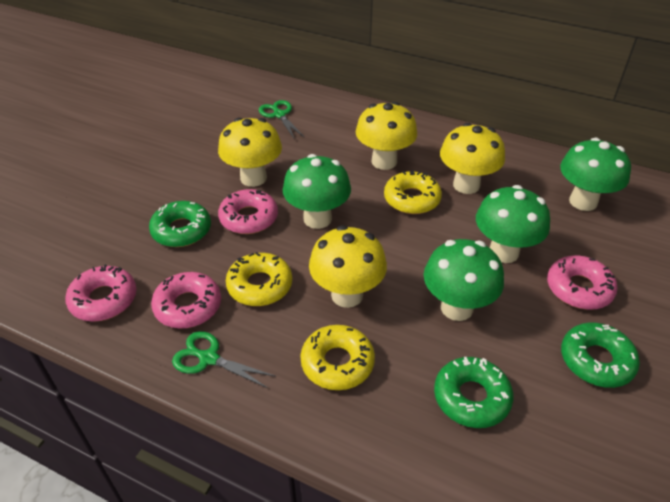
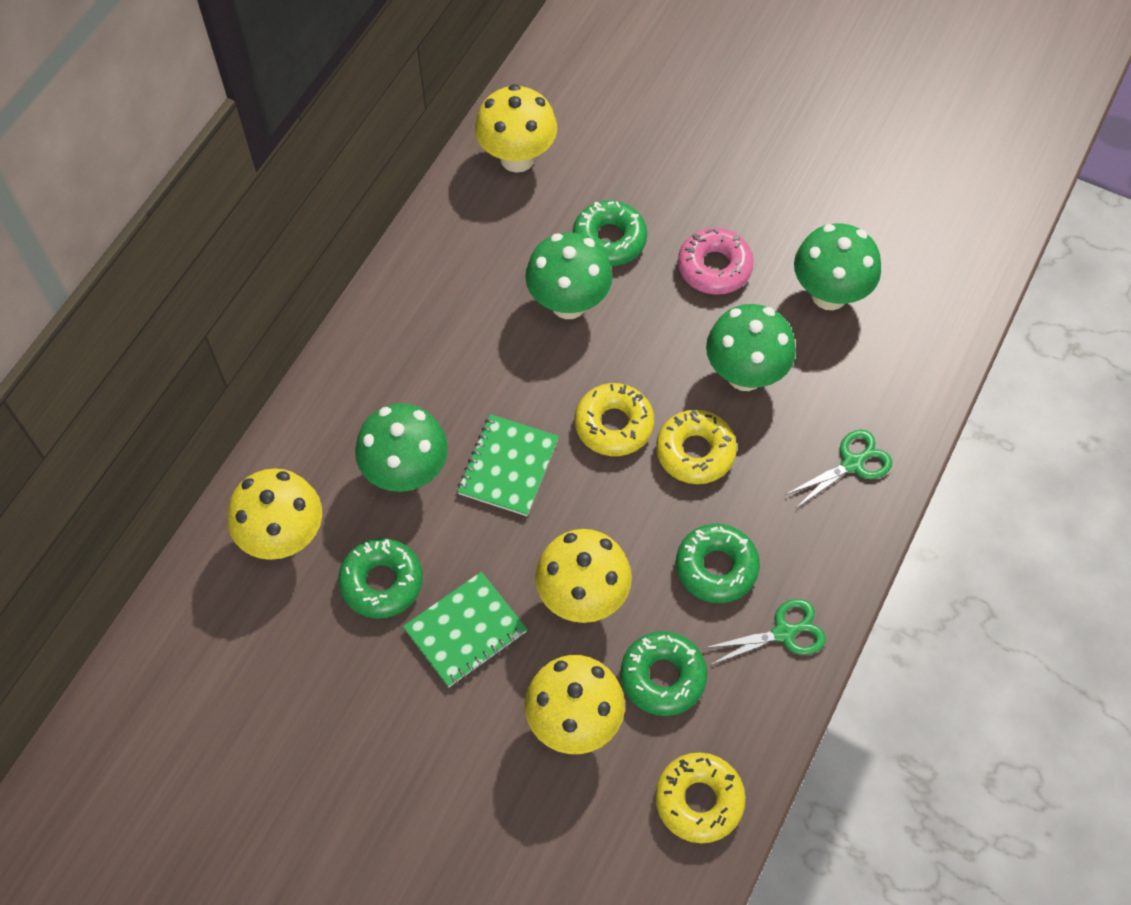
green donut: 3 -> 4
green notebook: 0 -> 2
pink donut: 4 -> 1

